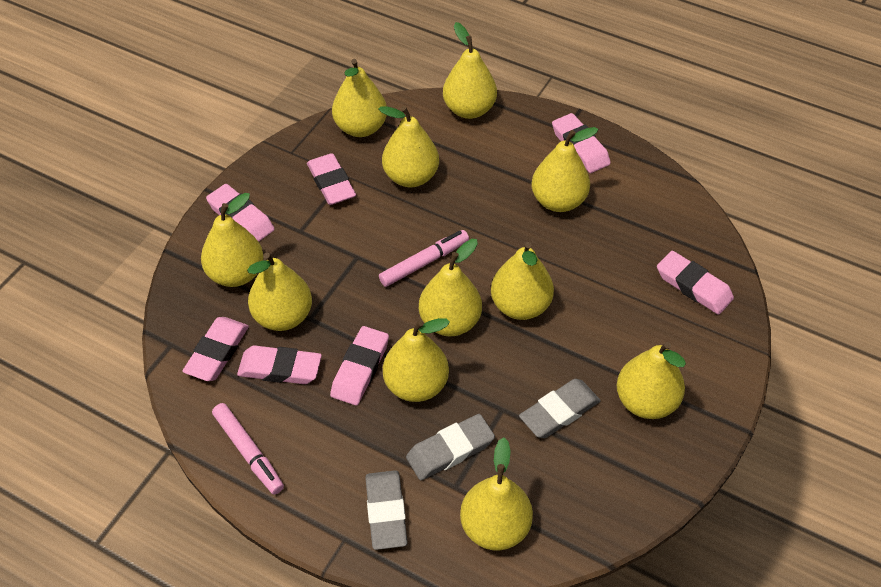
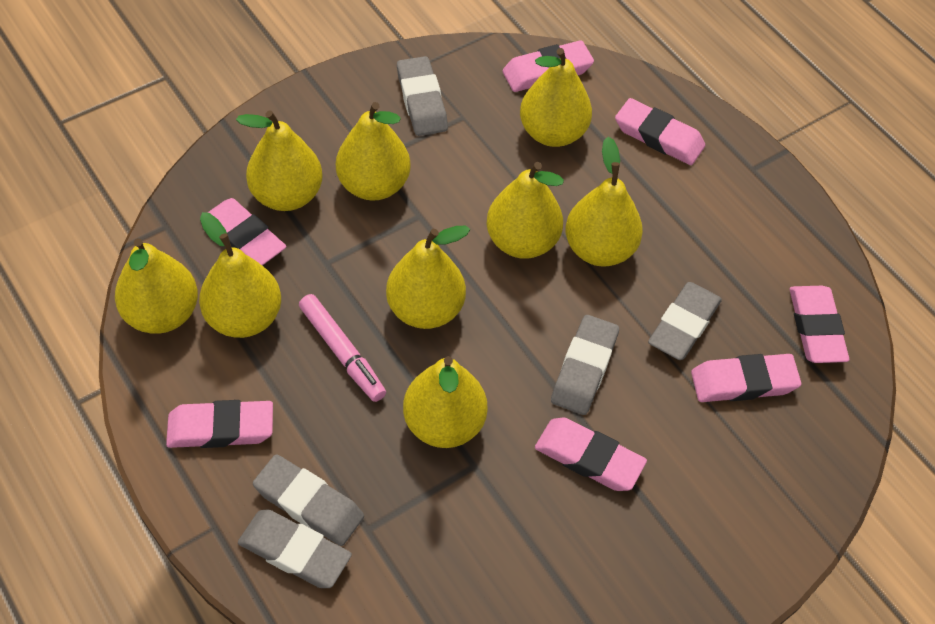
grey eraser: 3 -> 5
pink marker: 2 -> 1
yellow pear: 11 -> 9

